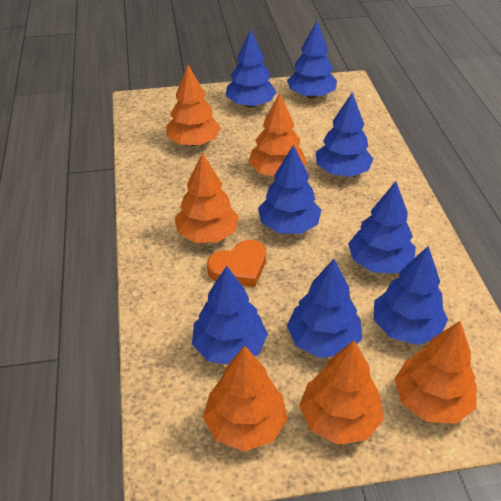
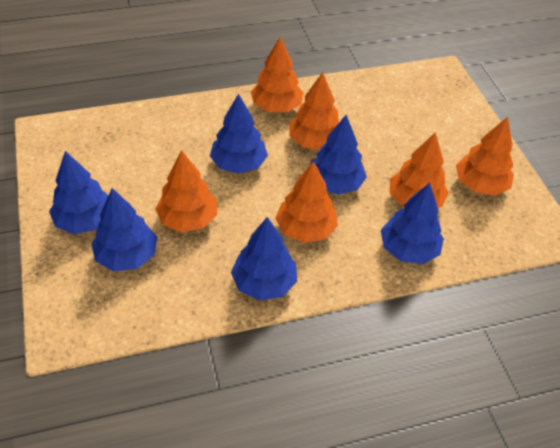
blue tree: 8 -> 6
orange heart: 1 -> 0

